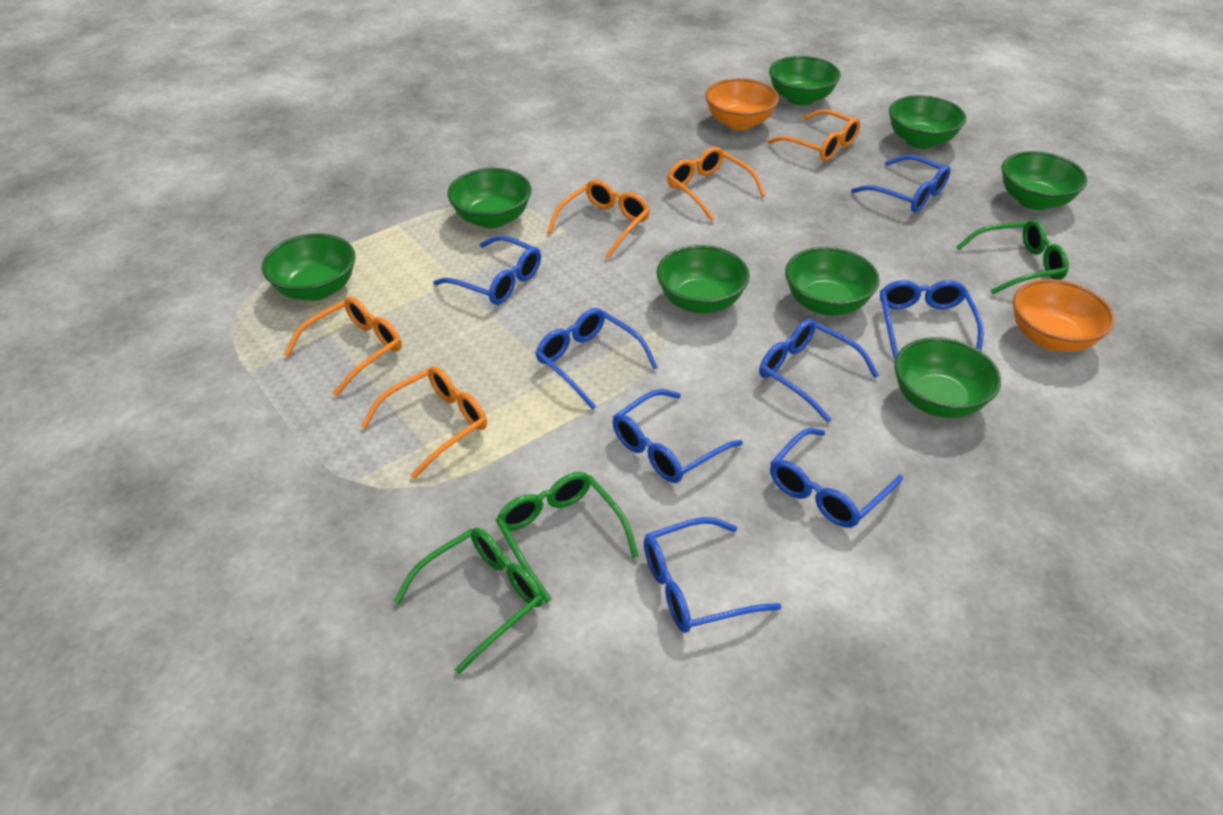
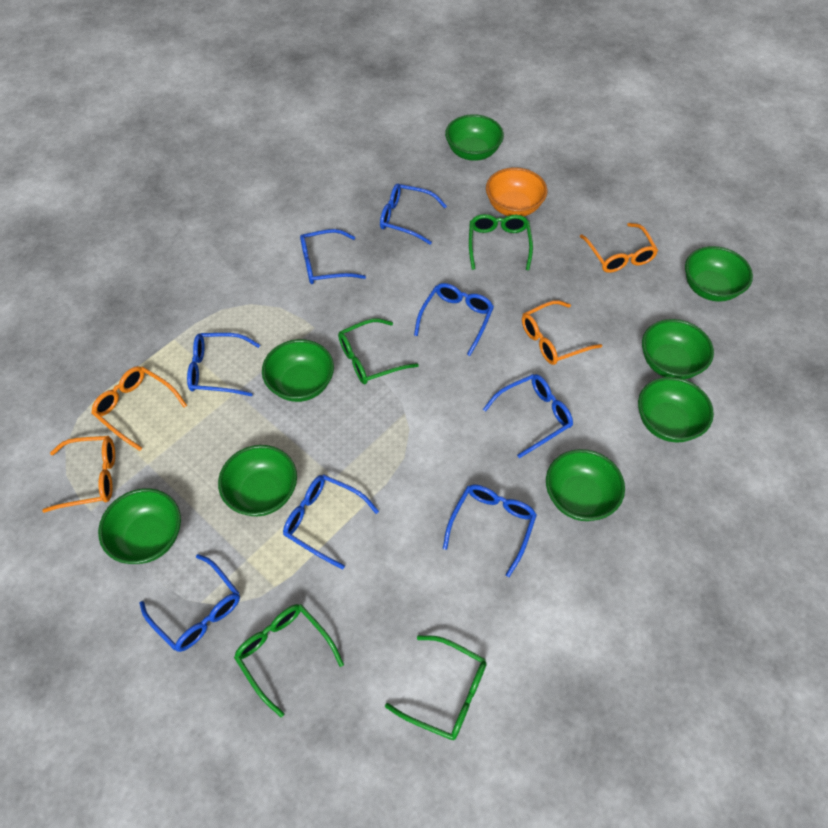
green glasses: 3 -> 4
orange bowl: 2 -> 1
orange glasses: 5 -> 4

